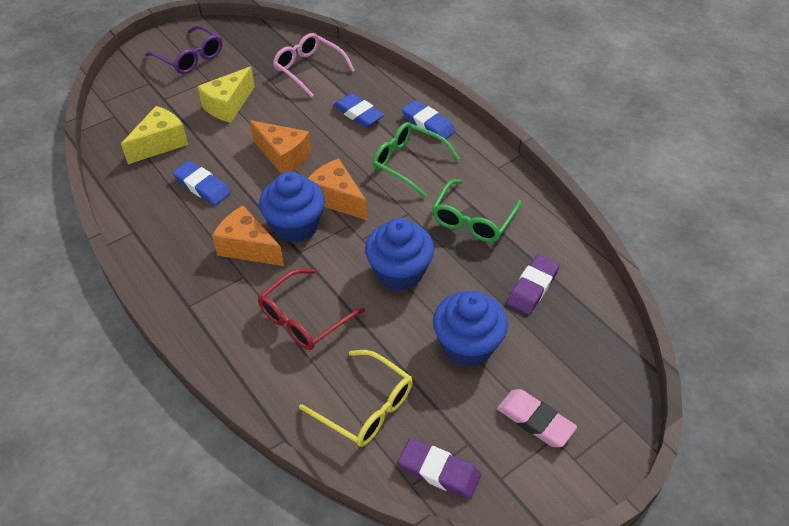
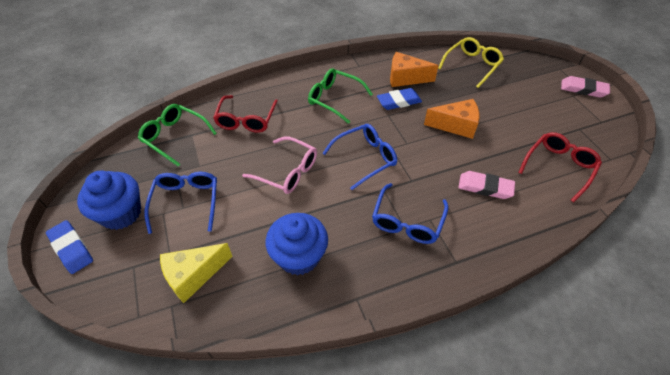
blue cupcake: 3 -> 2
blue eraser: 3 -> 2
blue glasses: 0 -> 3
orange cheese: 3 -> 2
pink eraser: 1 -> 2
purple eraser: 2 -> 0
purple glasses: 1 -> 0
red glasses: 1 -> 2
yellow cheese: 2 -> 1

